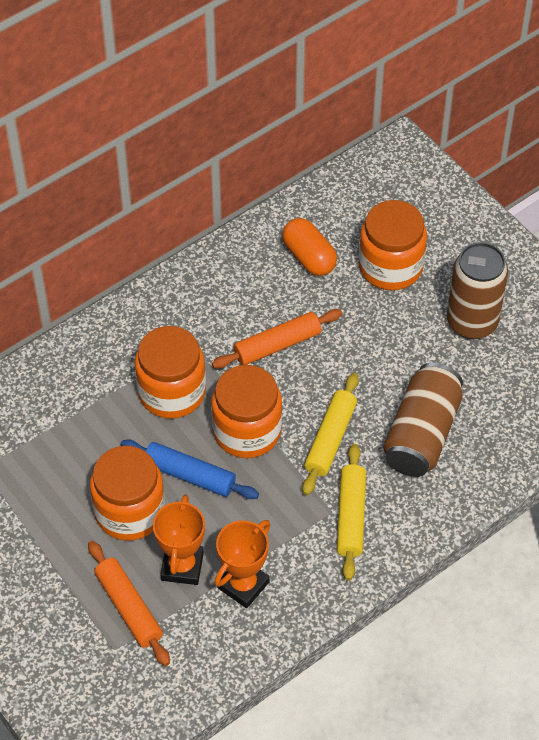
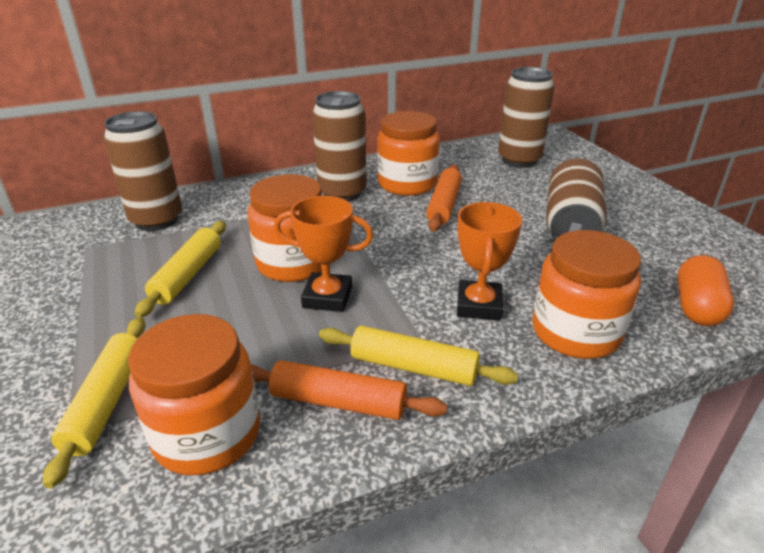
blue rolling pin: 1 -> 0
brown can: 2 -> 4
yellow rolling pin: 2 -> 3

